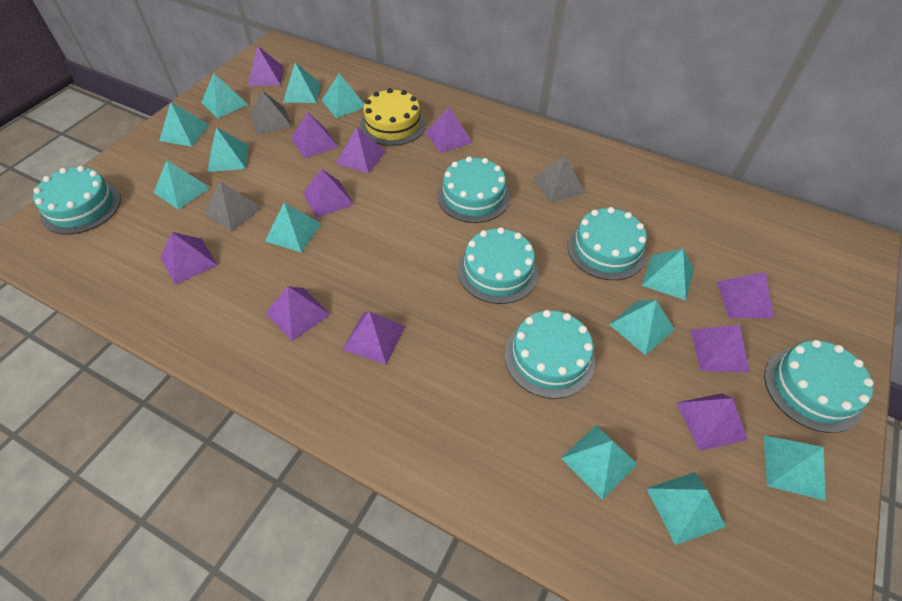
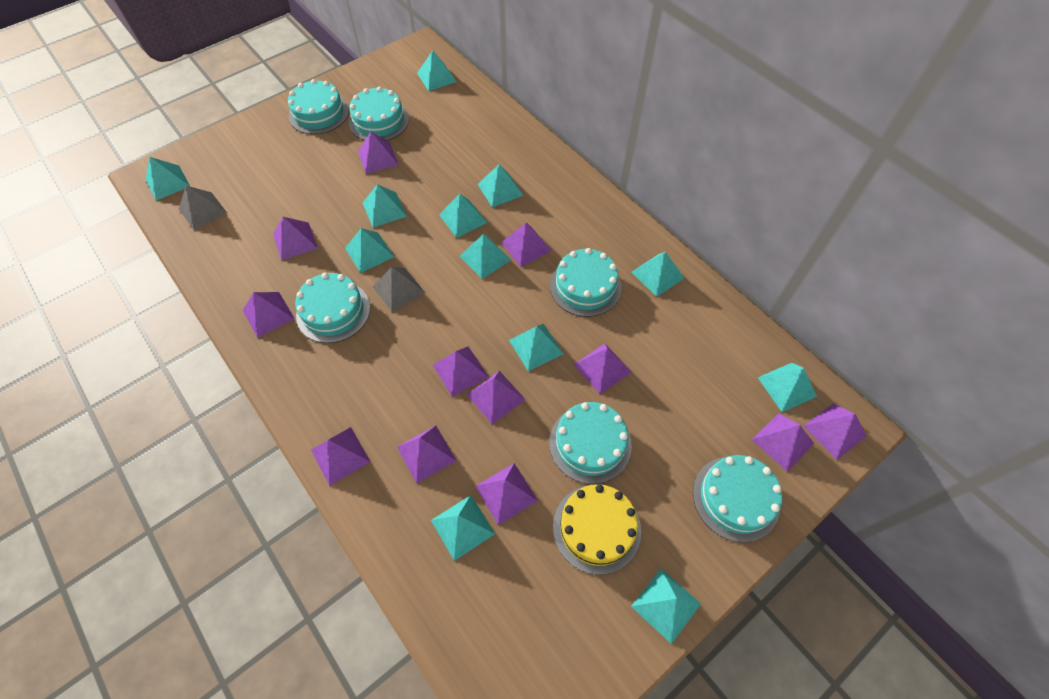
grey pyramid: 3 -> 2
purple pyramid: 11 -> 12

